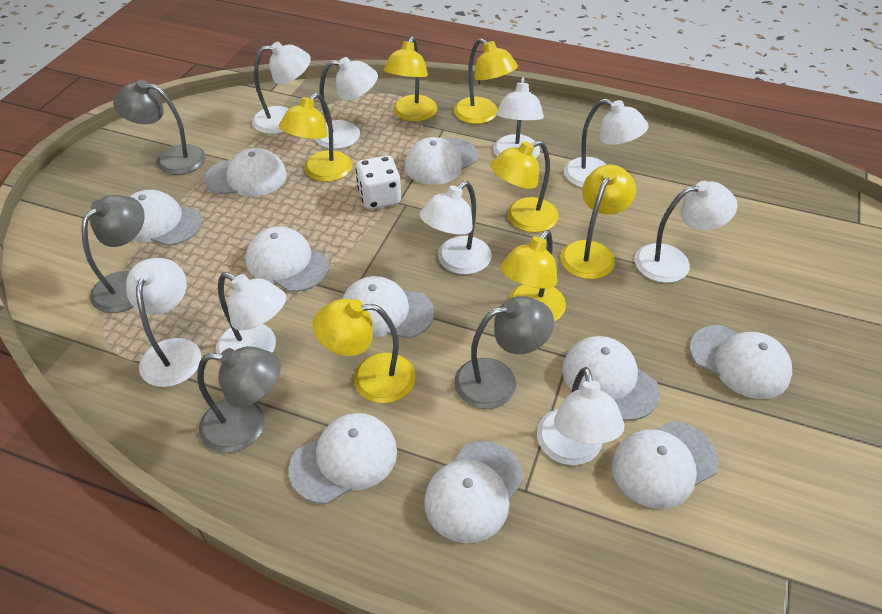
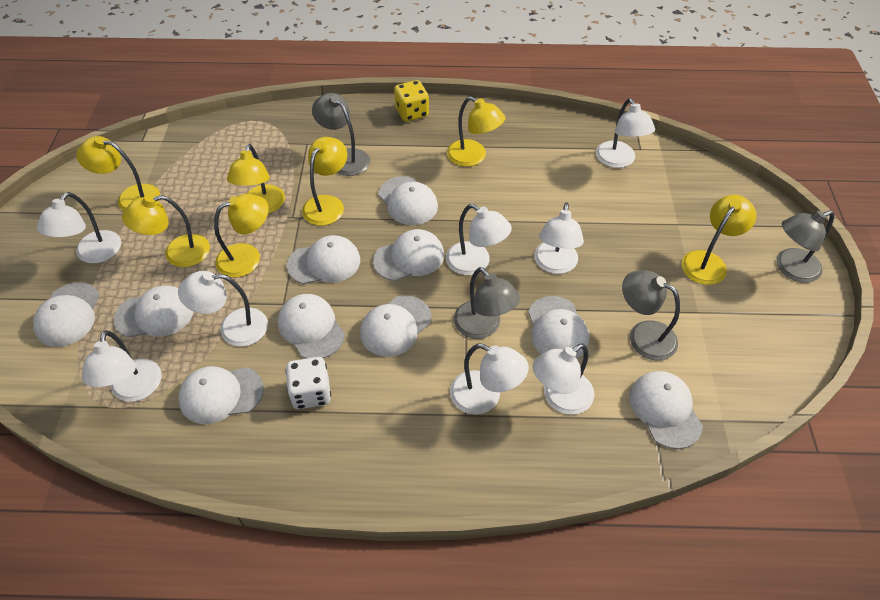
white lamp: 9 -> 8
yellow dice: 0 -> 1

